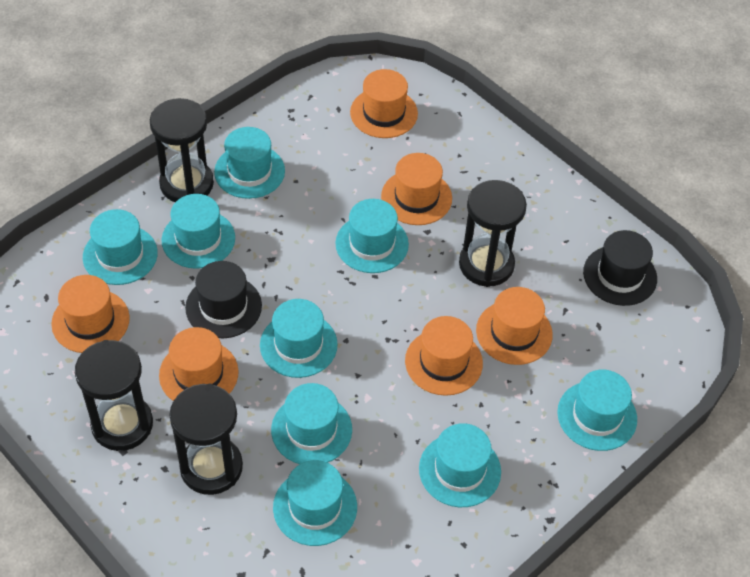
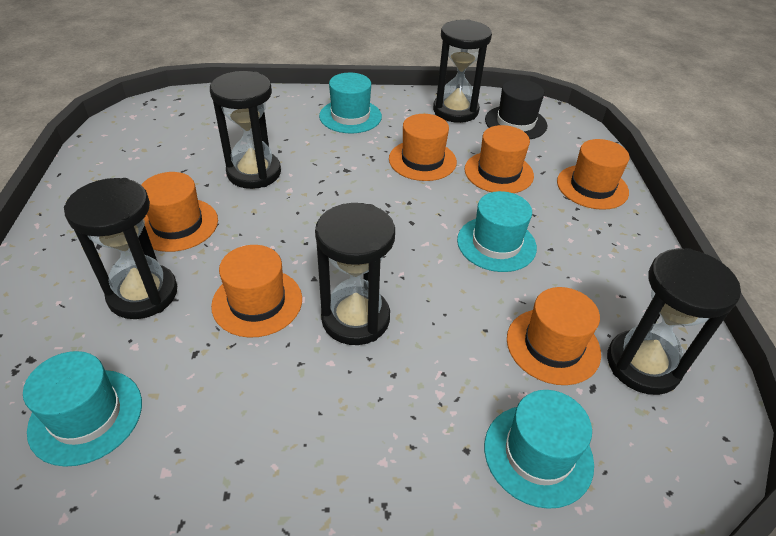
black hat: 2 -> 1
black hourglass: 4 -> 5
turquoise hat: 9 -> 4

